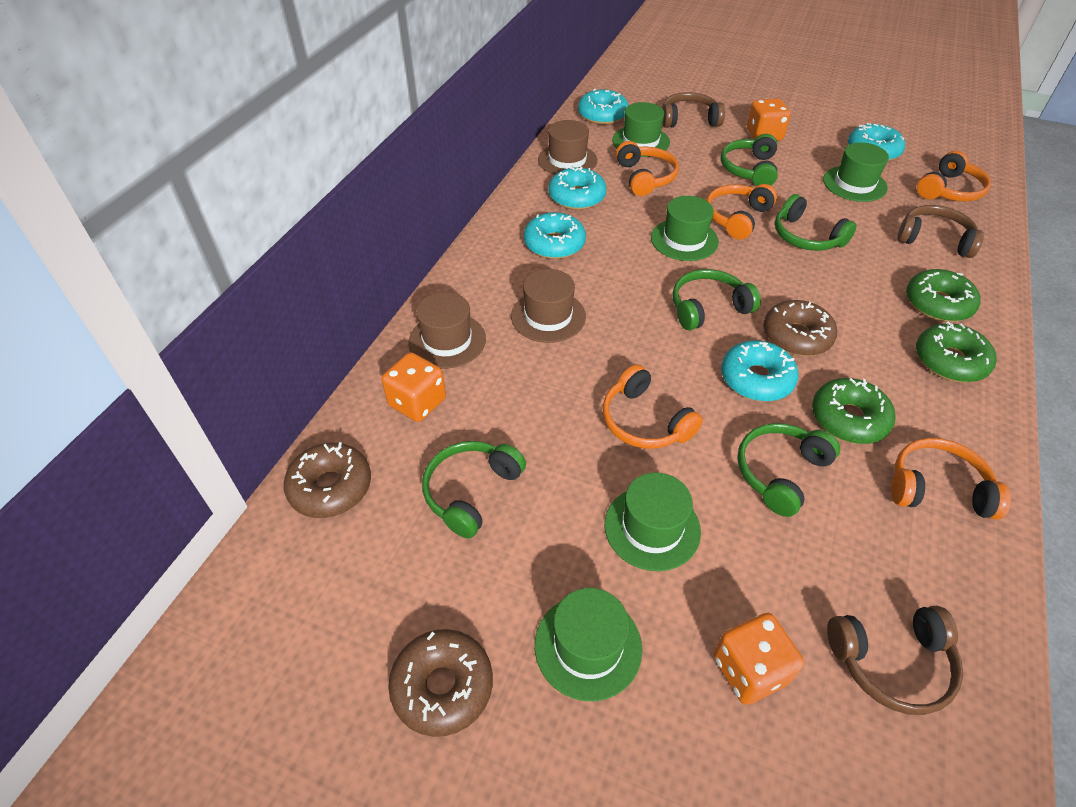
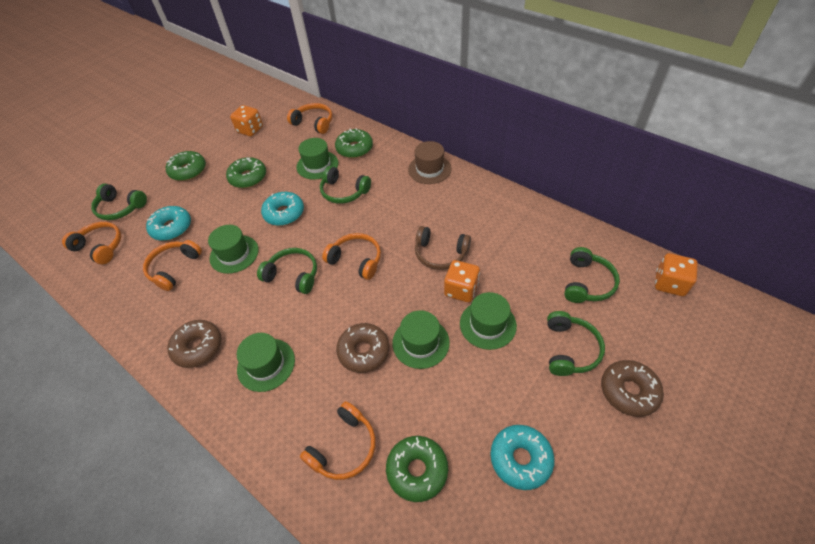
brown hat: 3 -> 1
brown headphones: 3 -> 1
green donut: 3 -> 4
turquoise donut: 5 -> 3

